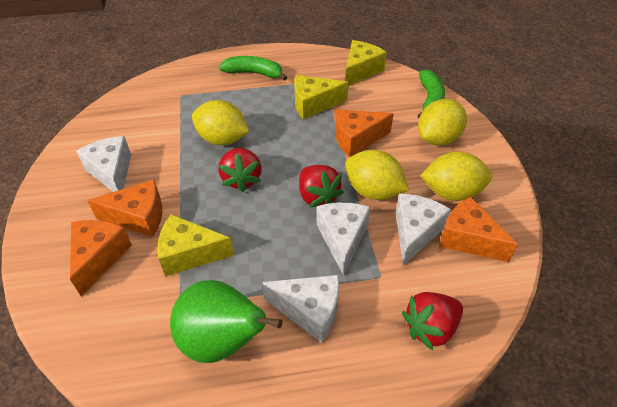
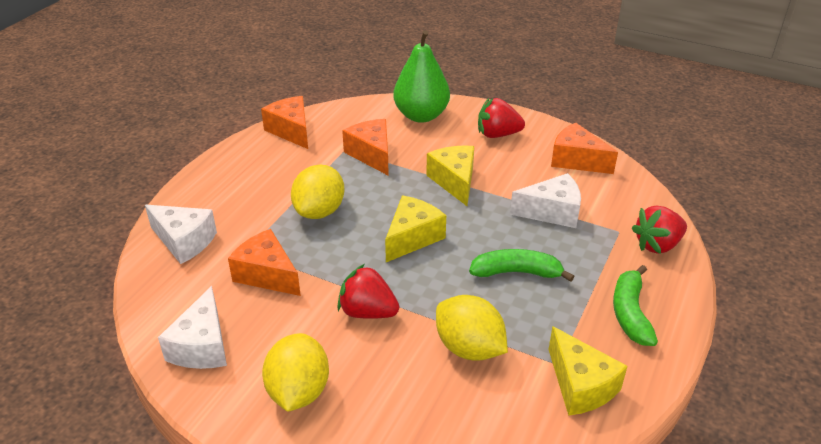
white cheese: 4 -> 3
yellow lemon: 4 -> 3

